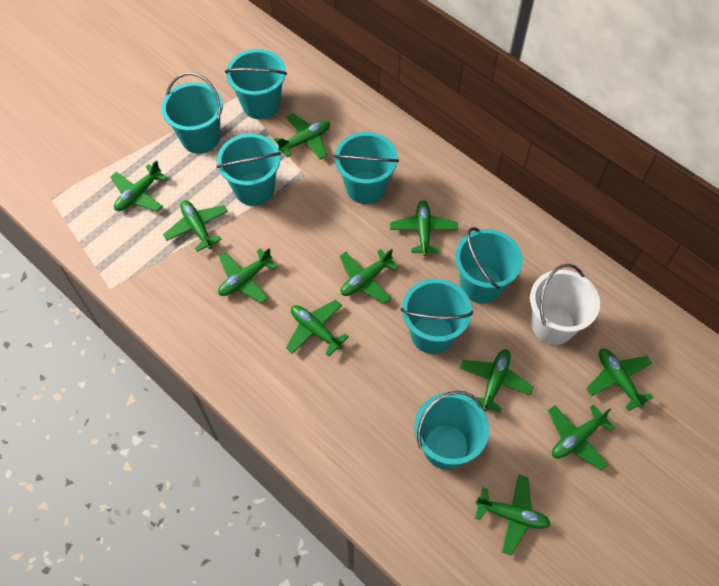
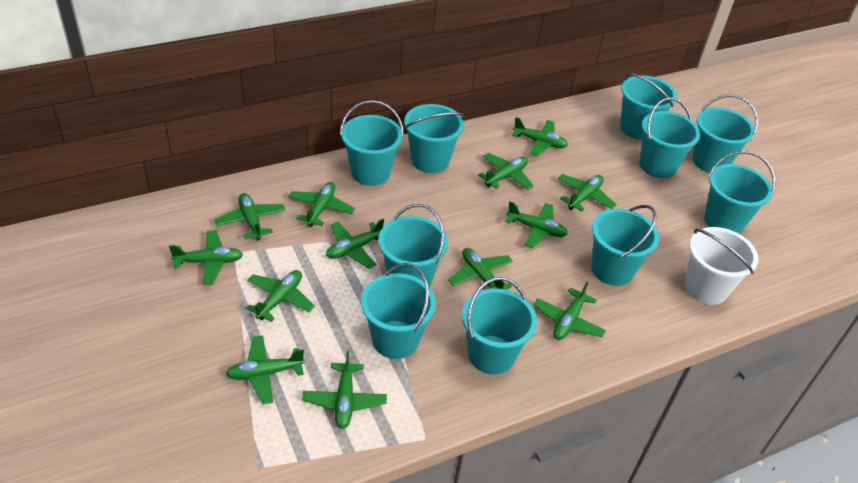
green plane: 11 -> 13
turquoise bucket: 7 -> 10

